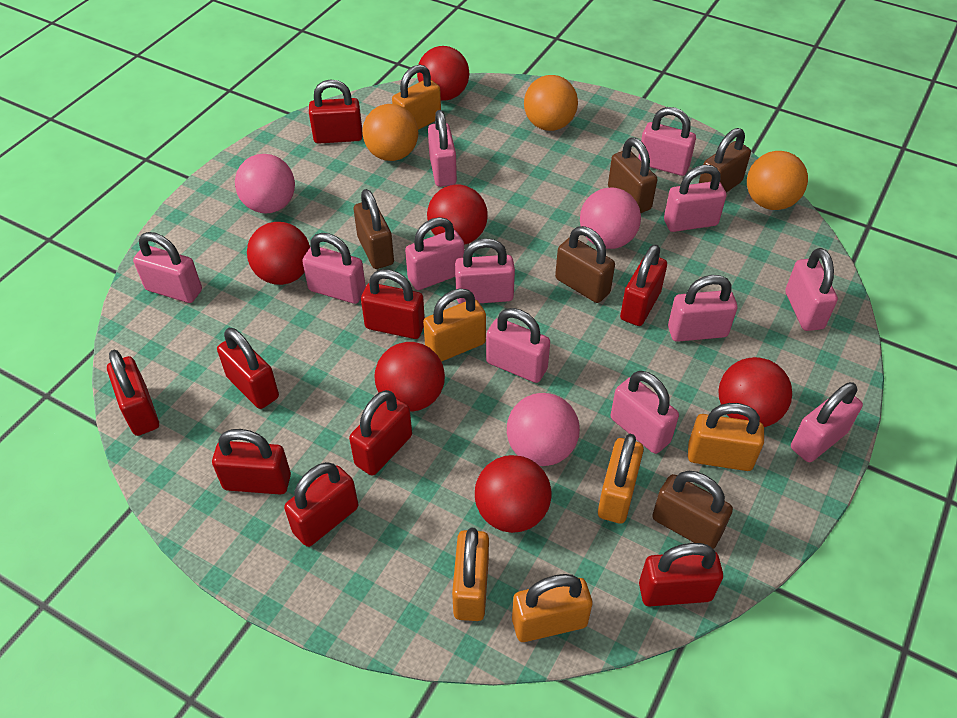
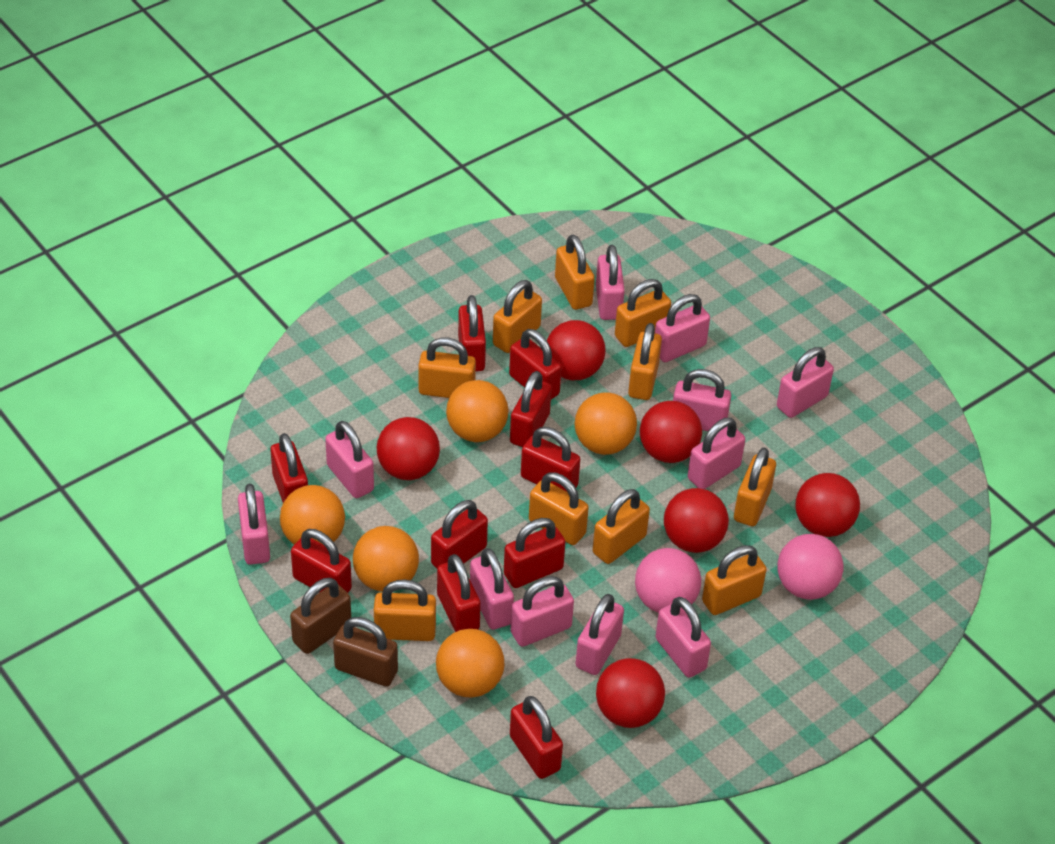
brown padlock: 5 -> 2
orange ball: 3 -> 5
orange padlock: 6 -> 10
pink ball: 3 -> 2
pink padlock: 12 -> 11
red padlock: 9 -> 10

